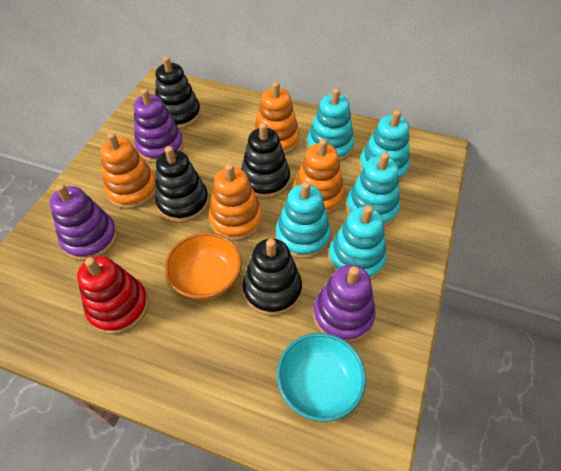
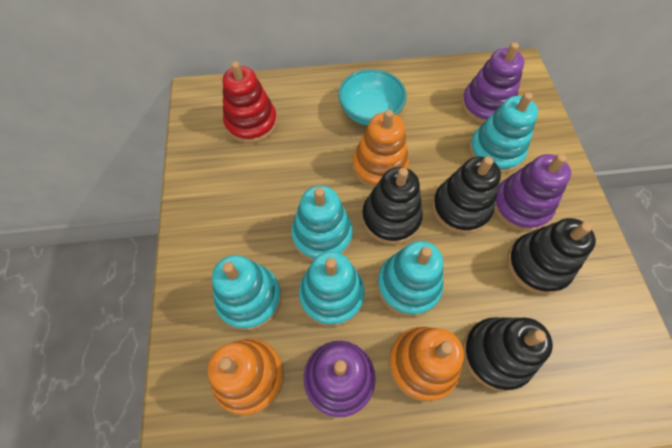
orange bowl: 1 -> 0
orange stacking toy: 4 -> 3

